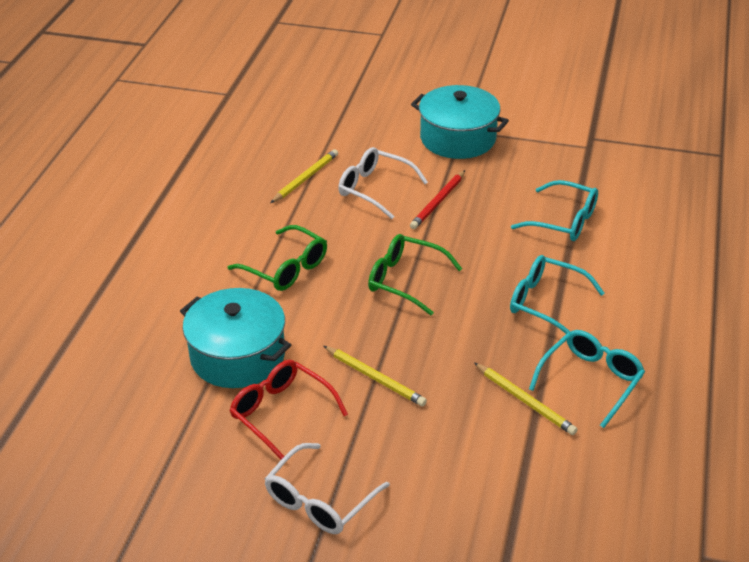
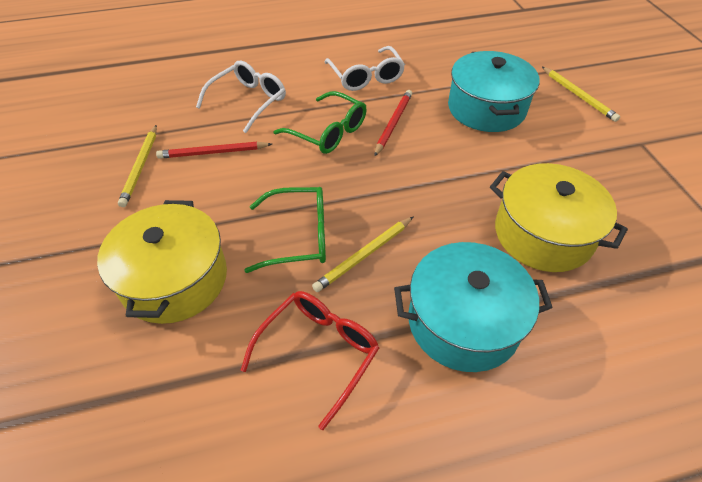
red pencil: 1 -> 2
turquoise glasses: 3 -> 0
yellow pot: 0 -> 2

